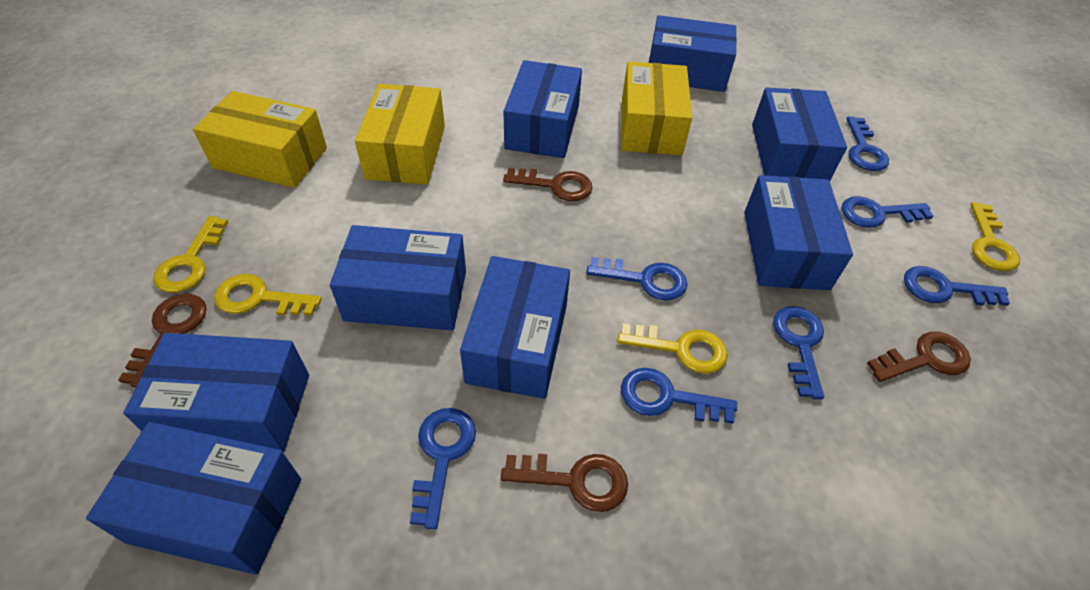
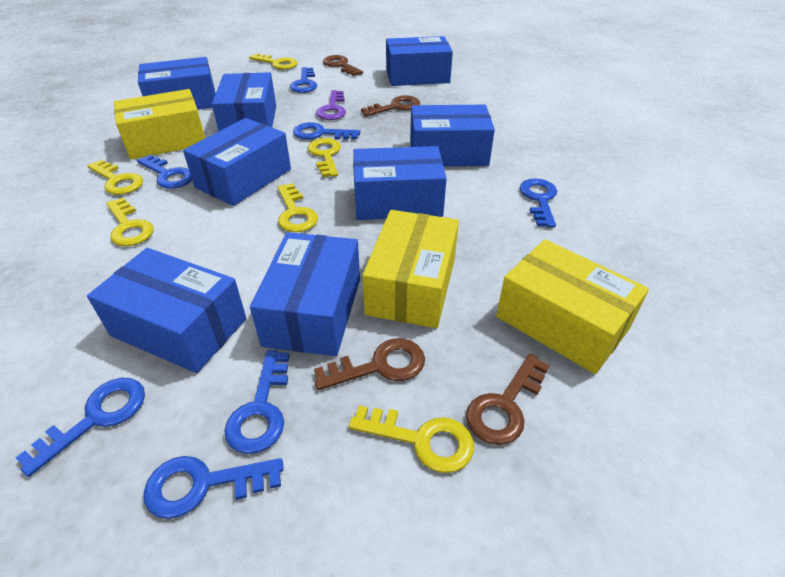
purple key: 0 -> 1
yellow key: 4 -> 6

